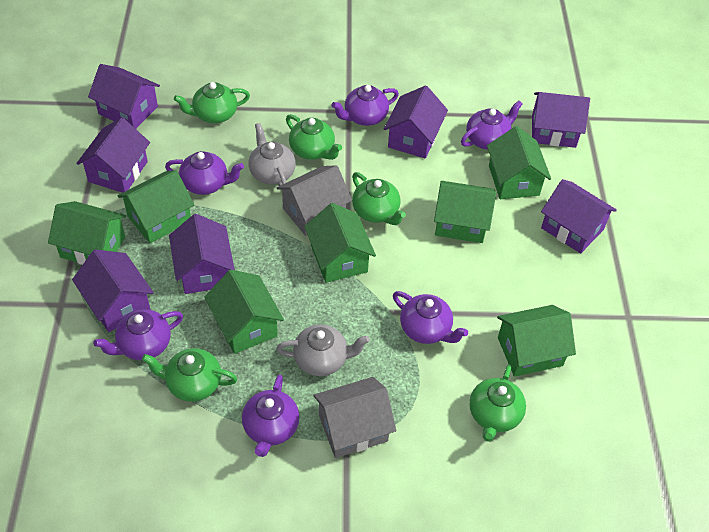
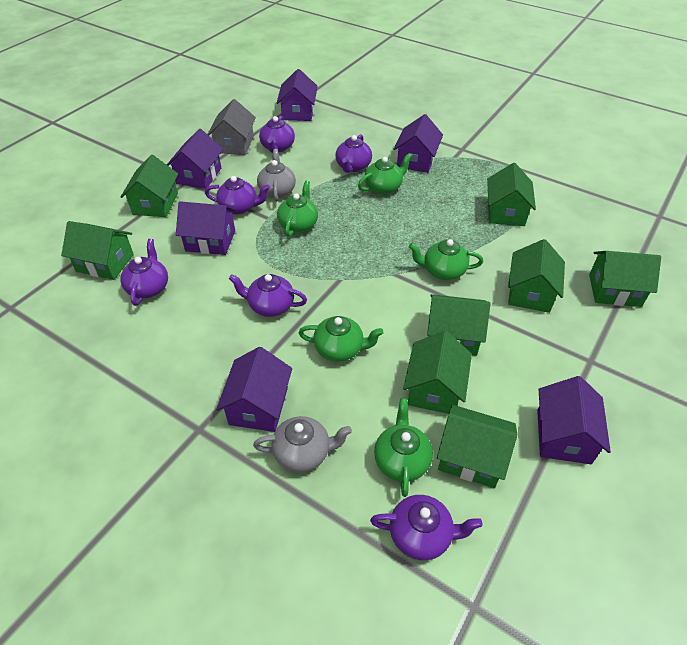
green house: 7 -> 8
grey house: 2 -> 1
purple house: 7 -> 6

